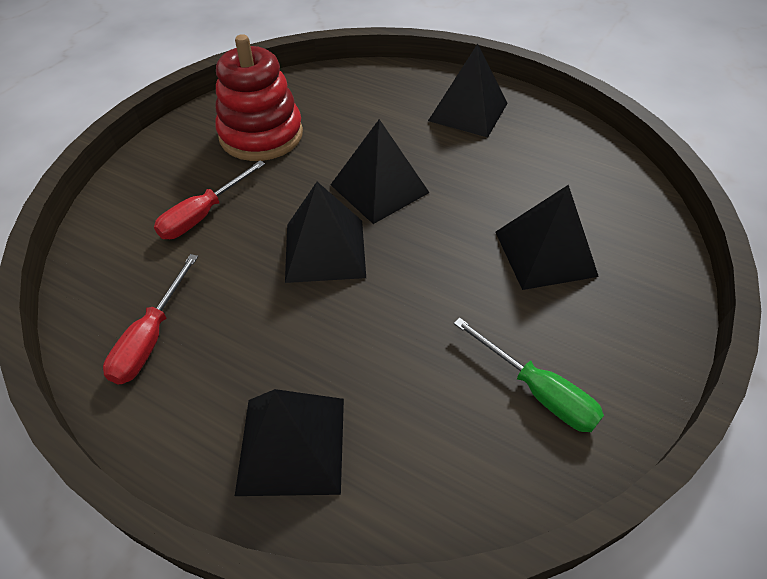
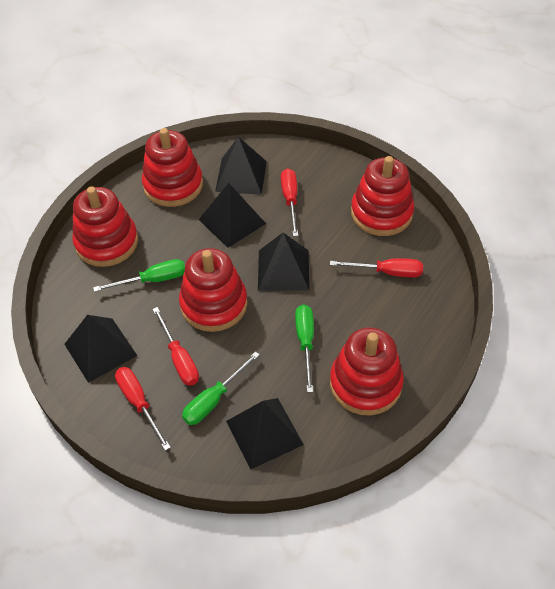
green screwdriver: 1 -> 3
red screwdriver: 2 -> 4
red stacking toy: 1 -> 5

